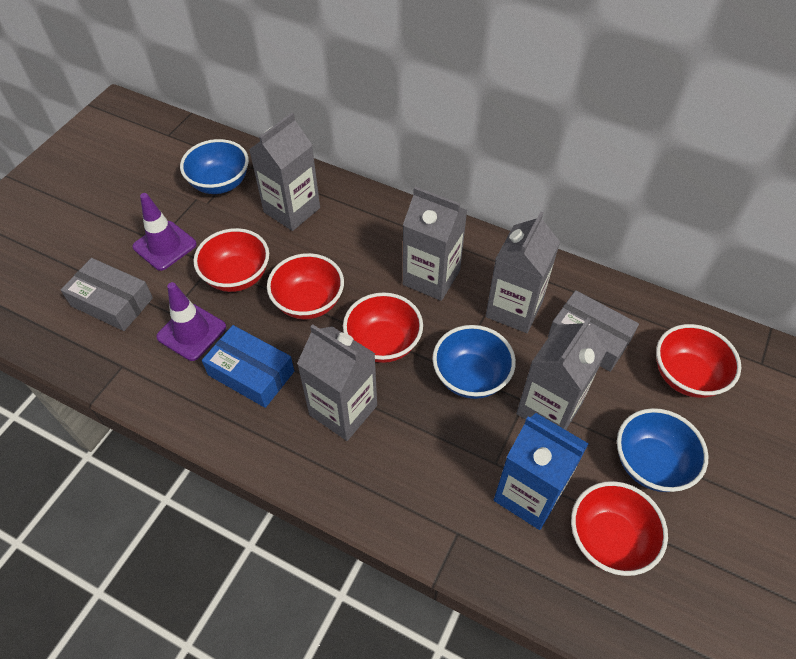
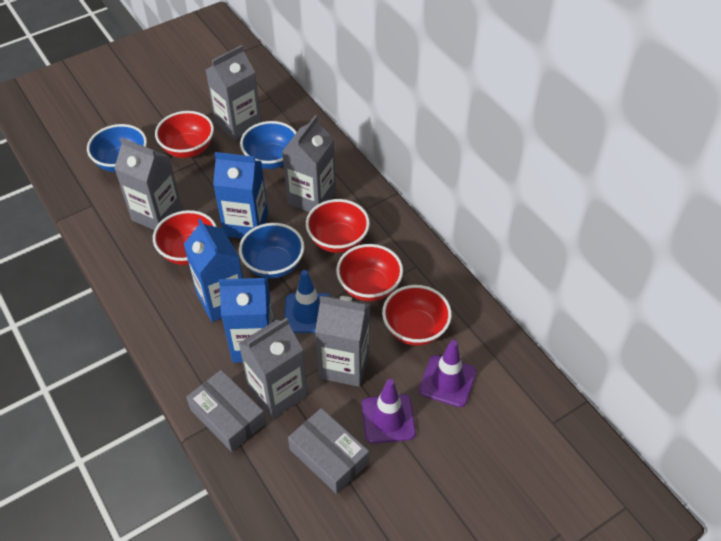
blue box: 1 -> 0
blue carton: 1 -> 3
blue traffic cone: 0 -> 1

